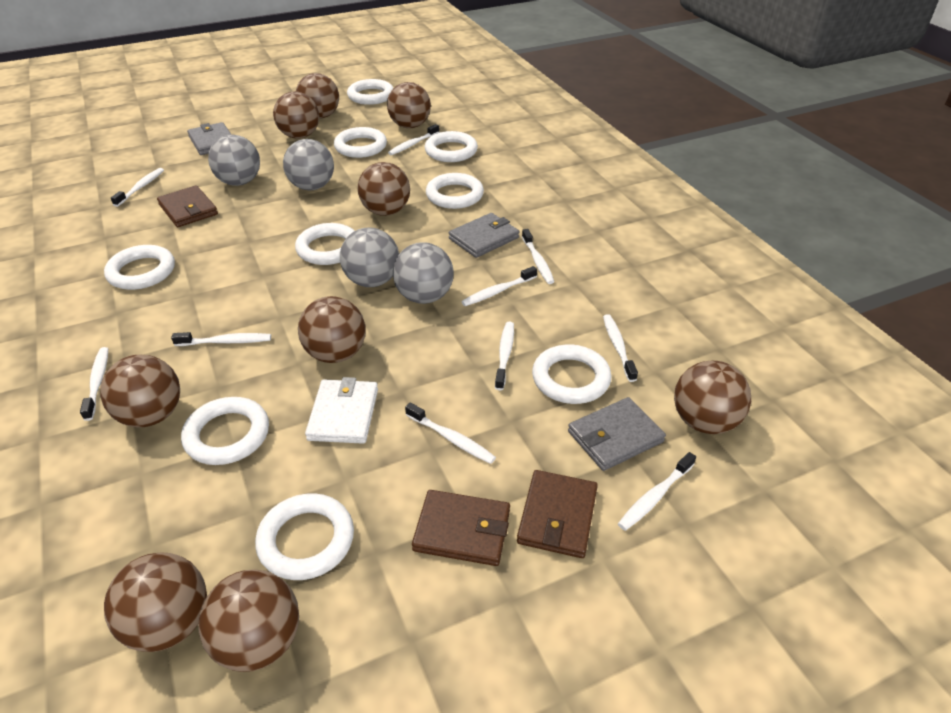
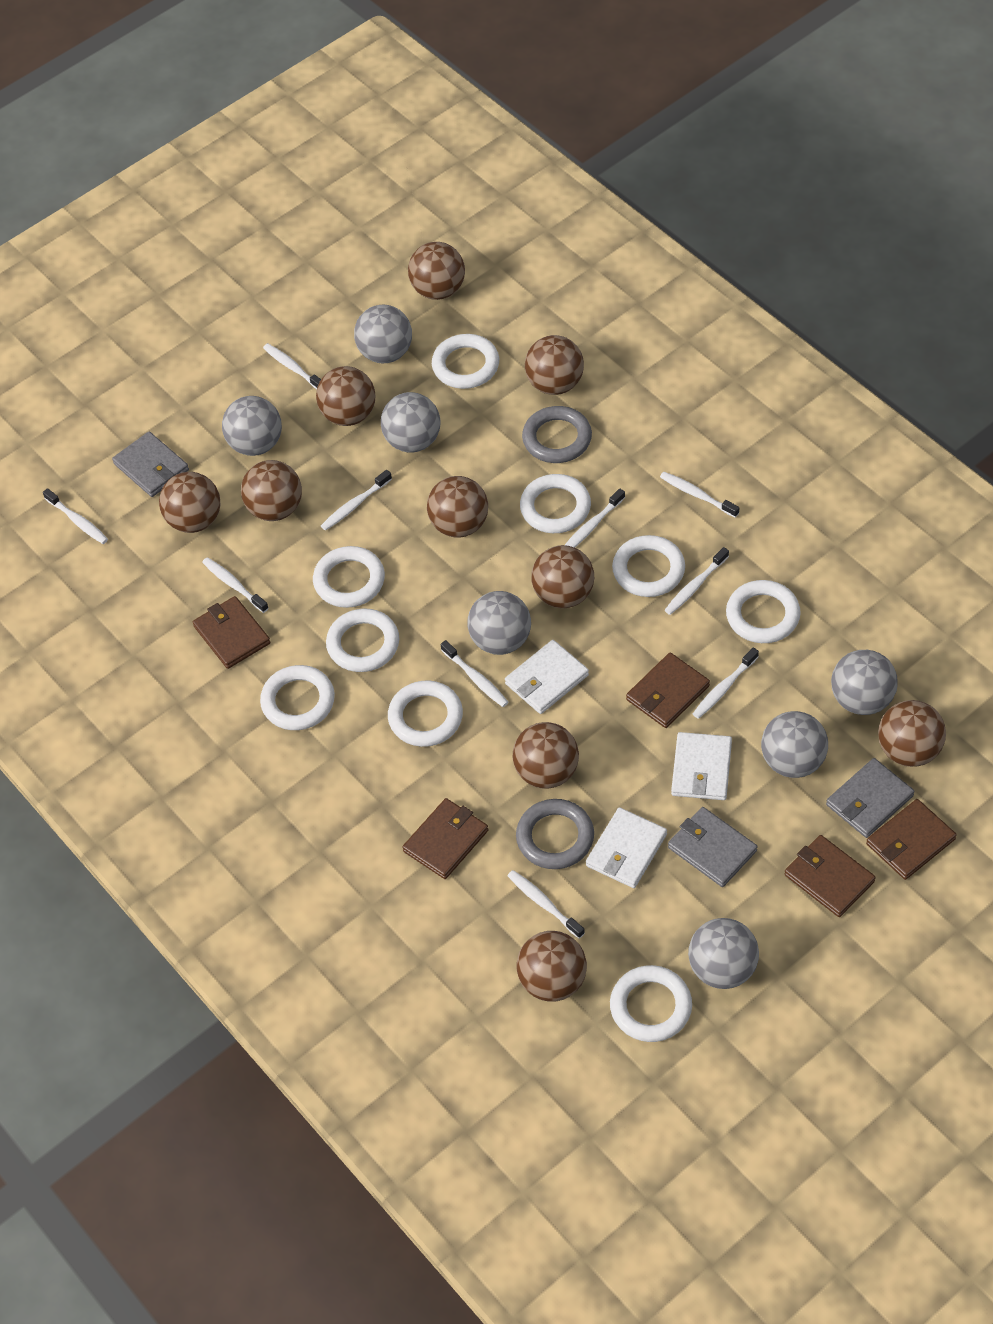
brown ball: 9 -> 10
brown wallet: 3 -> 5
grey ball: 4 -> 7
grey ring: 0 -> 2
white wallet: 1 -> 3

